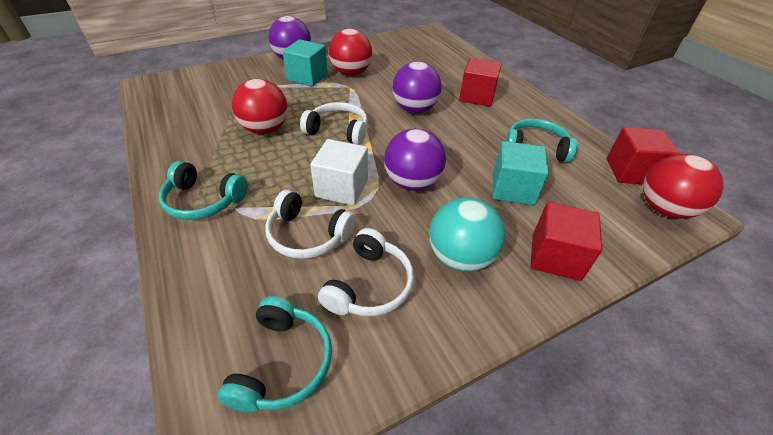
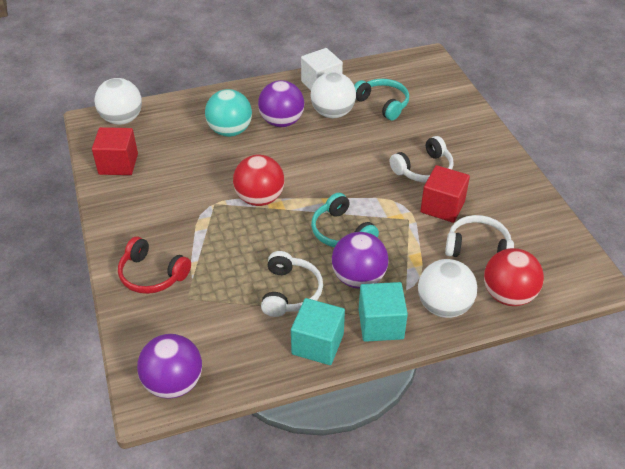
red ball: 3 -> 2
red cube: 3 -> 2
red headphones: 0 -> 1
turquoise headphones: 3 -> 2
white ball: 0 -> 3

